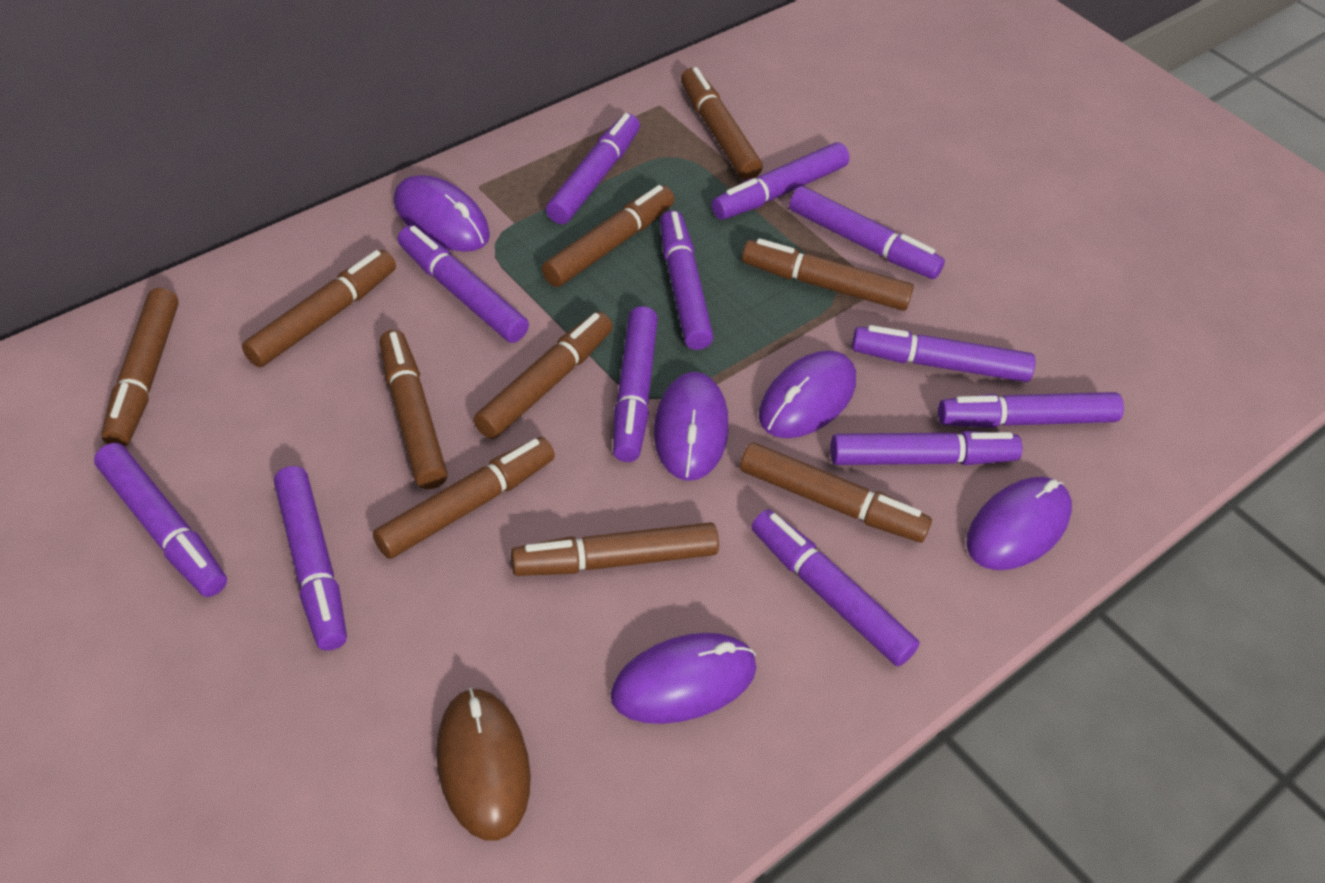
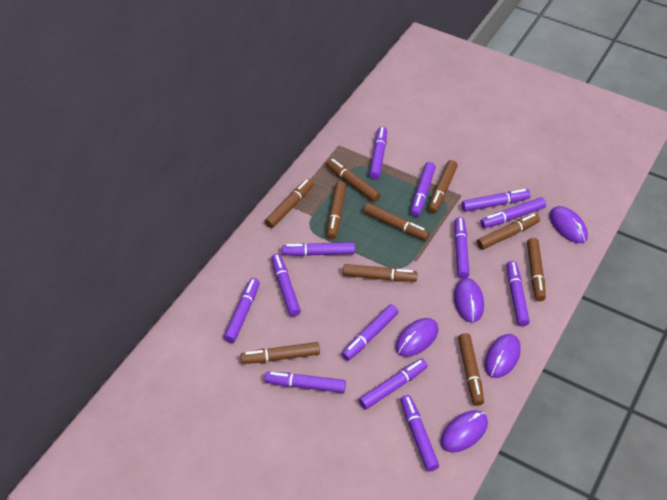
brown mouse: 1 -> 0
purple marker: 12 -> 13

